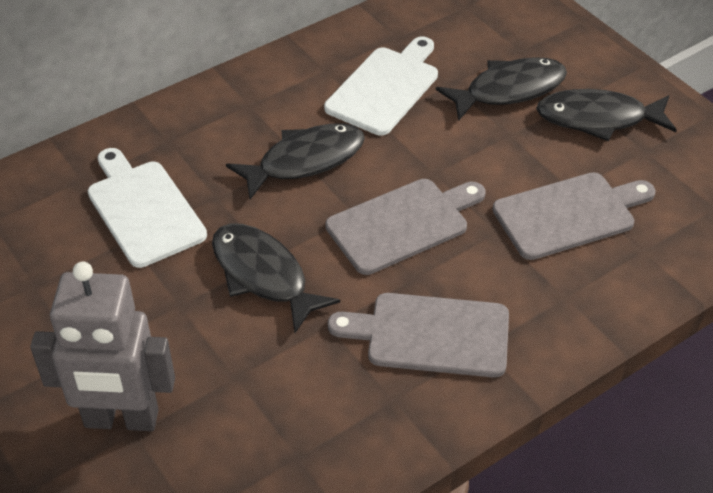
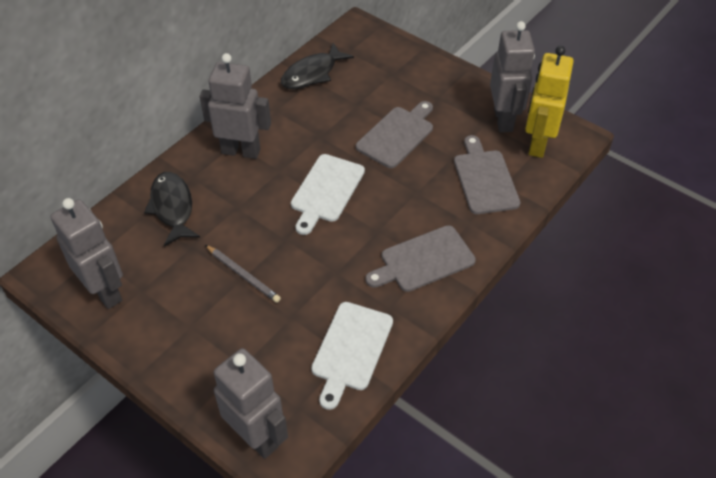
black fish: 4 -> 2
grey pencil: 0 -> 1
grey robot: 1 -> 4
yellow robot: 0 -> 1

